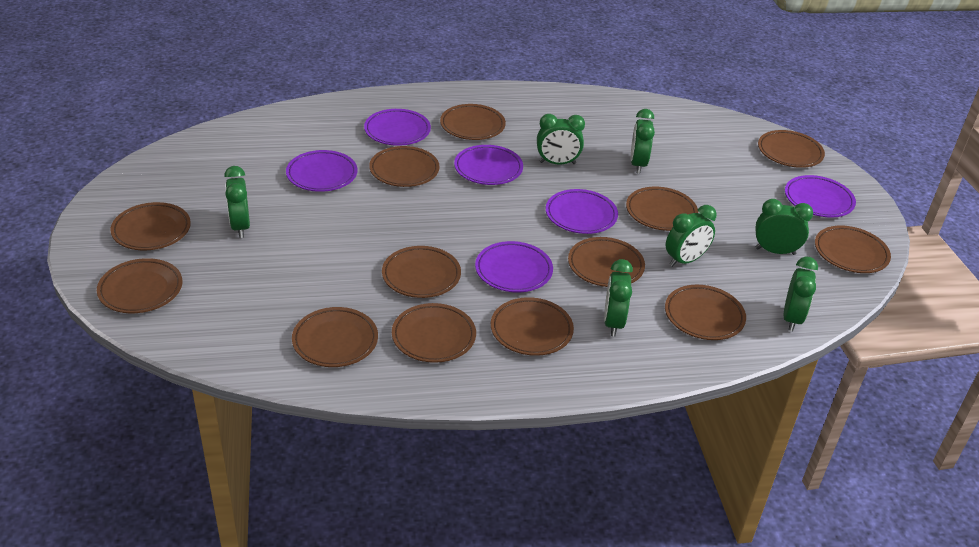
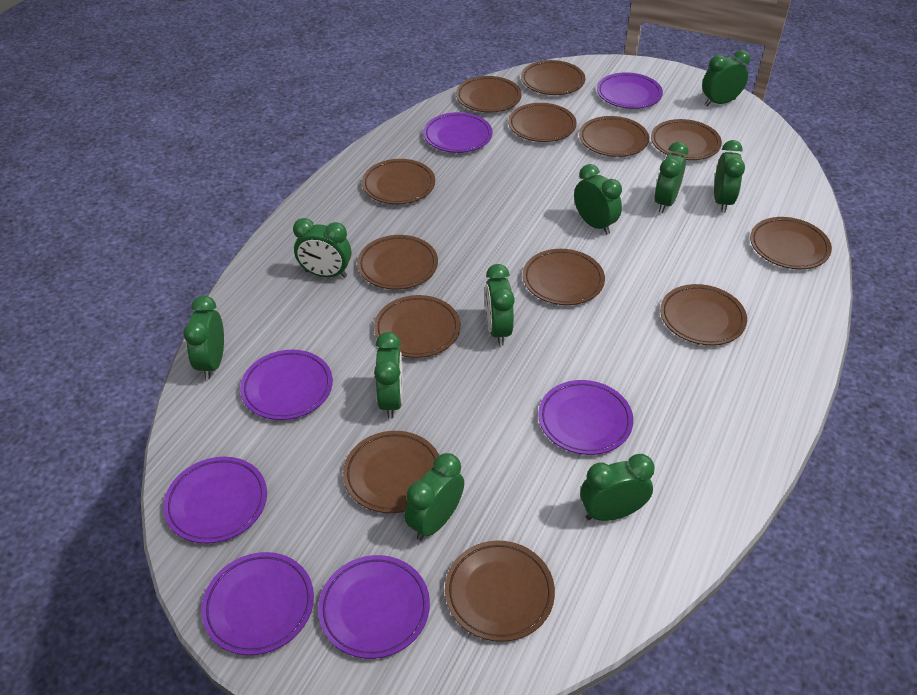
green clock: 7 -> 10
purple plate: 6 -> 7

